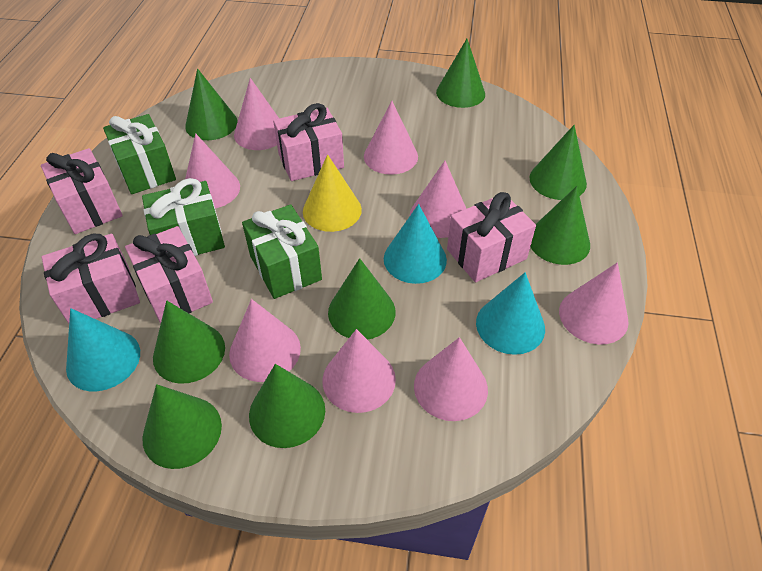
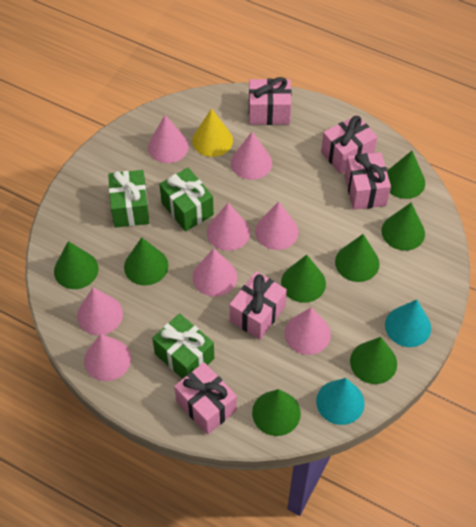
turquoise cone: 3 -> 2

